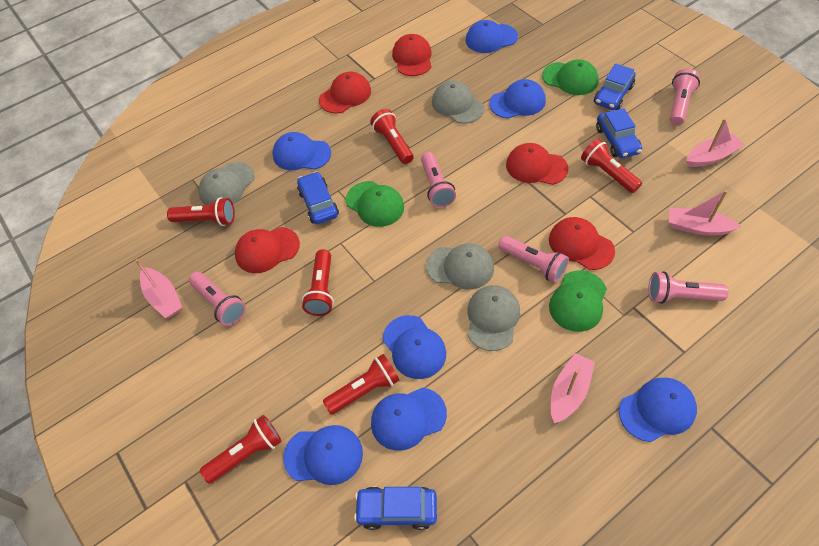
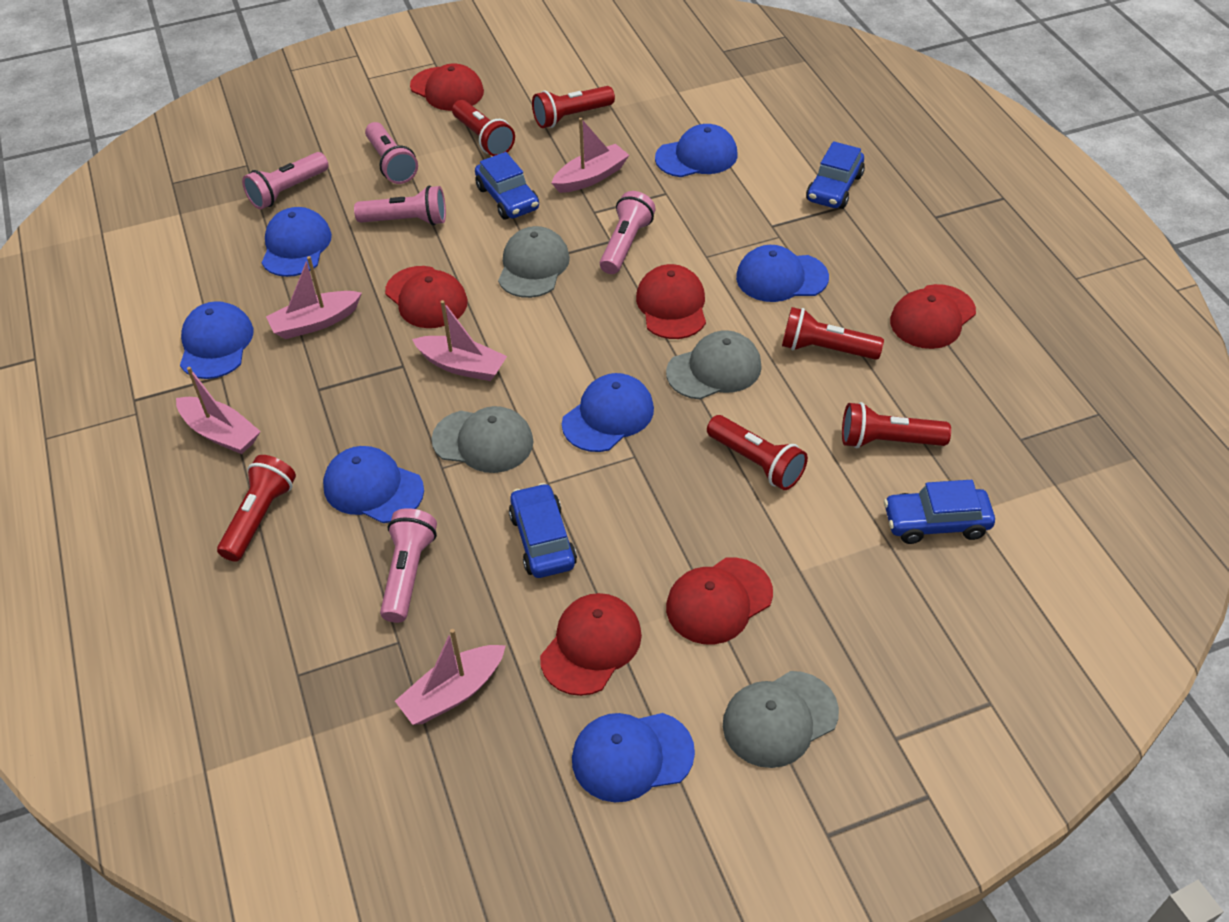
green cap: 3 -> 0
pink boat: 4 -> 5
red cap: 5 -> 6

